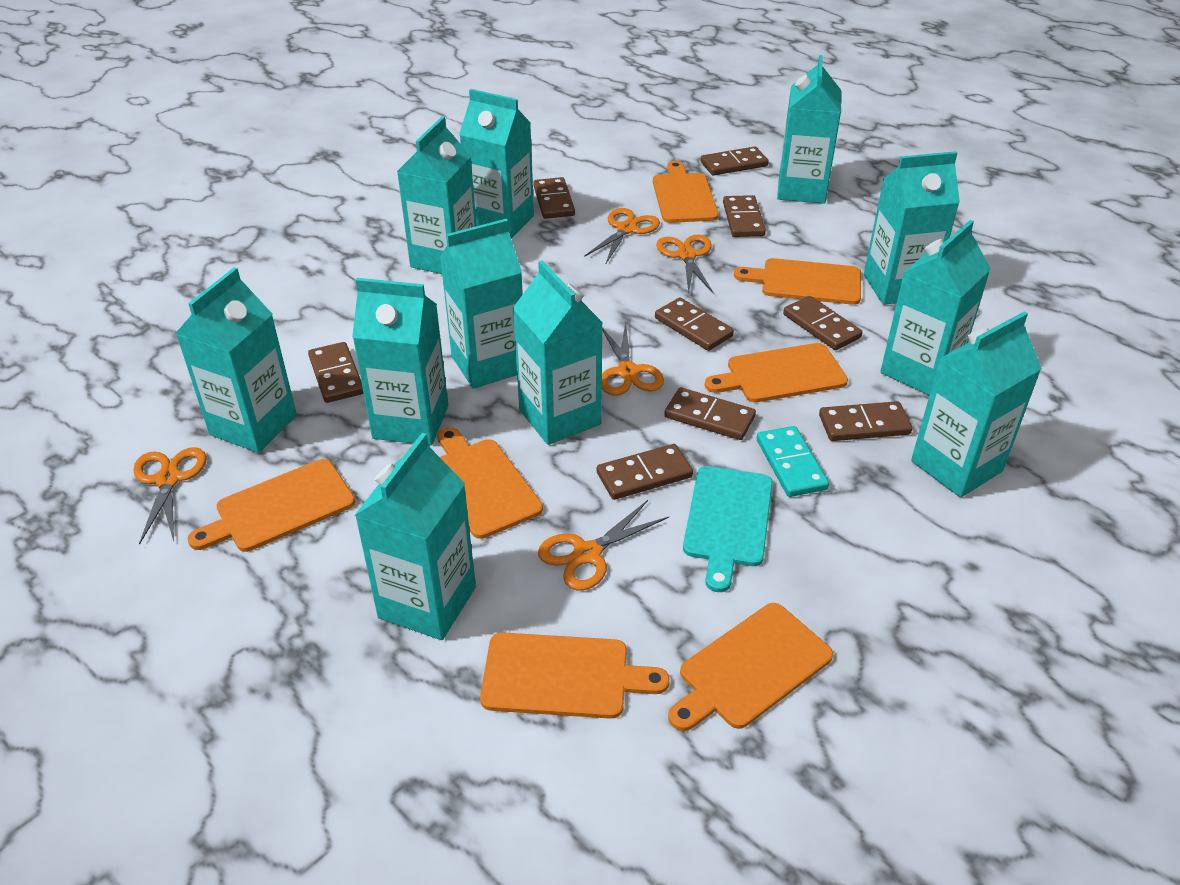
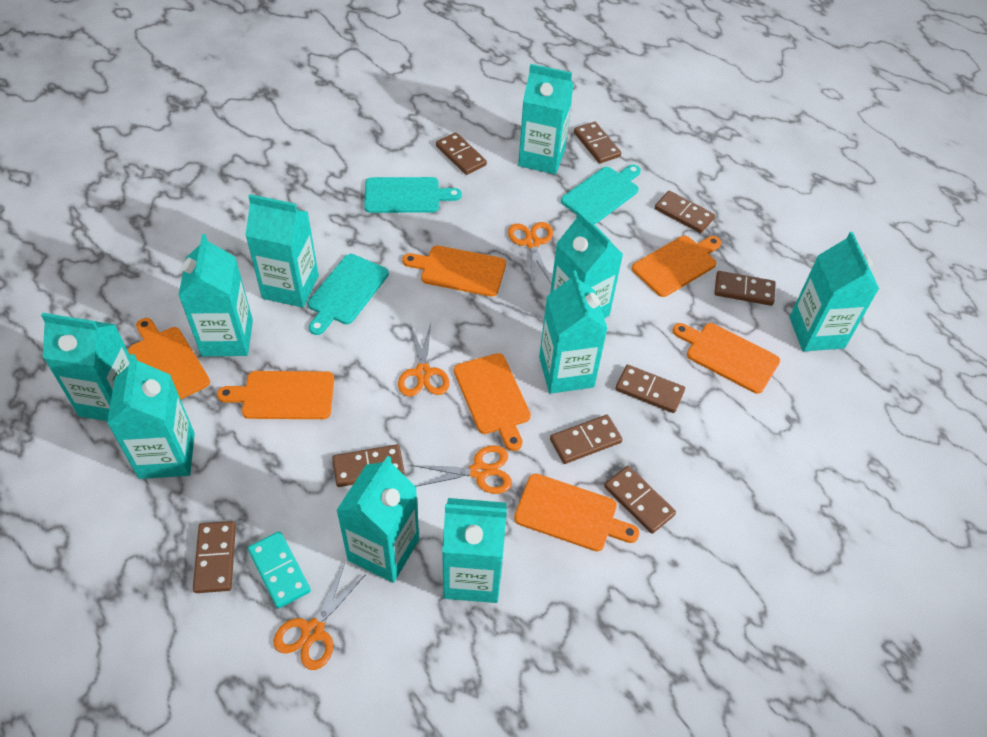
orange scissors: 5 -> 4
turquoise carton: 11 -> 10
turquoise cutting board: 1 -> 3

